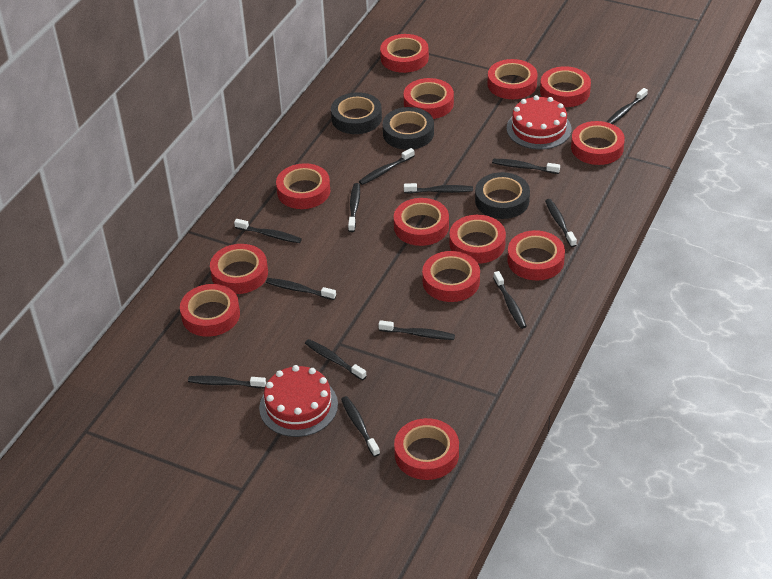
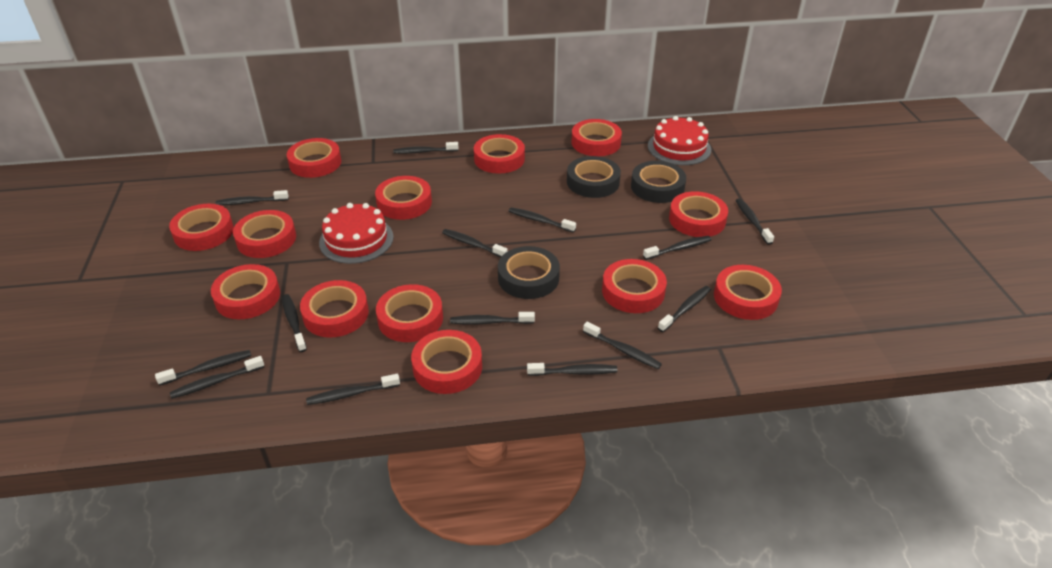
black toothbrush: 13 -> 14

